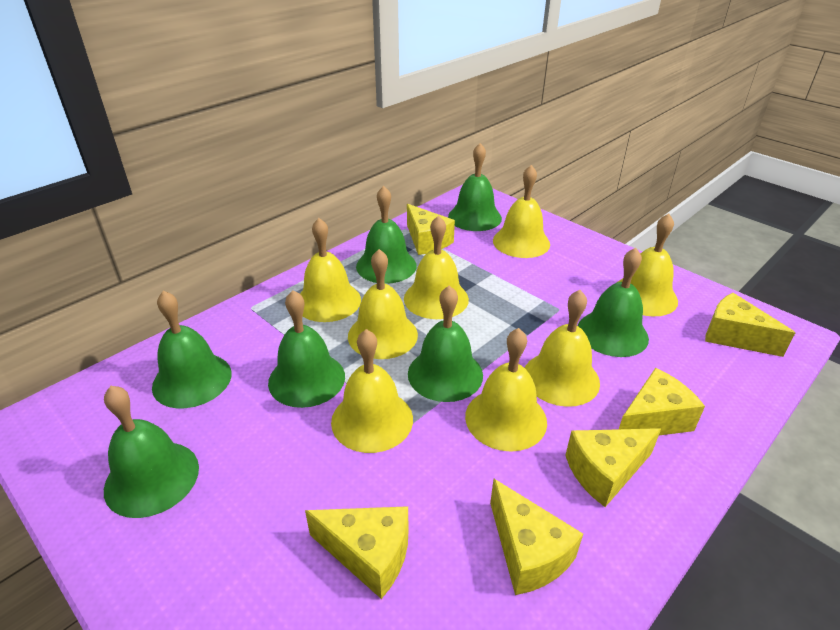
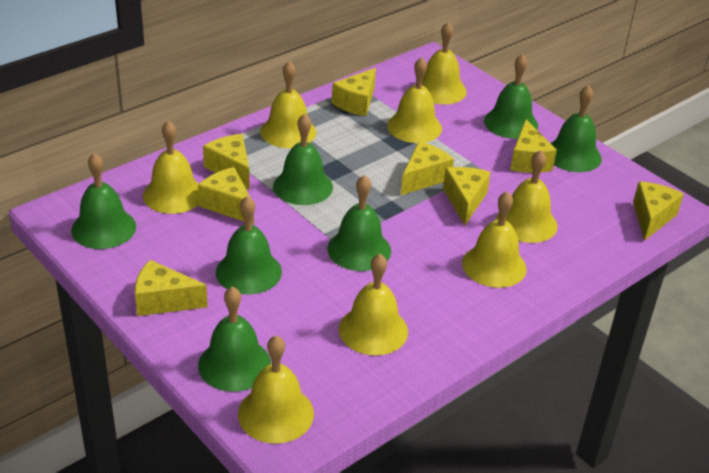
yellow cheese: 6 -> 8

